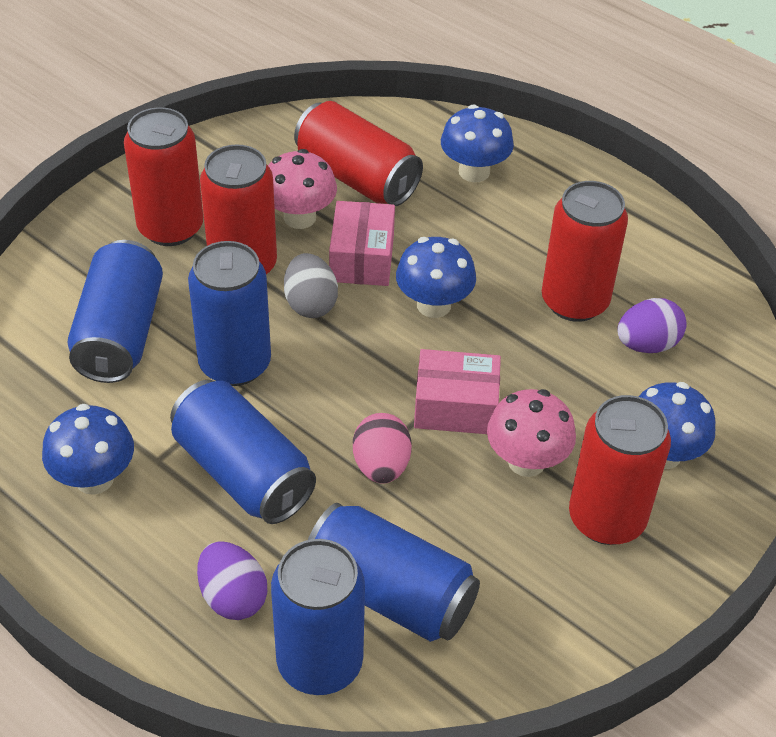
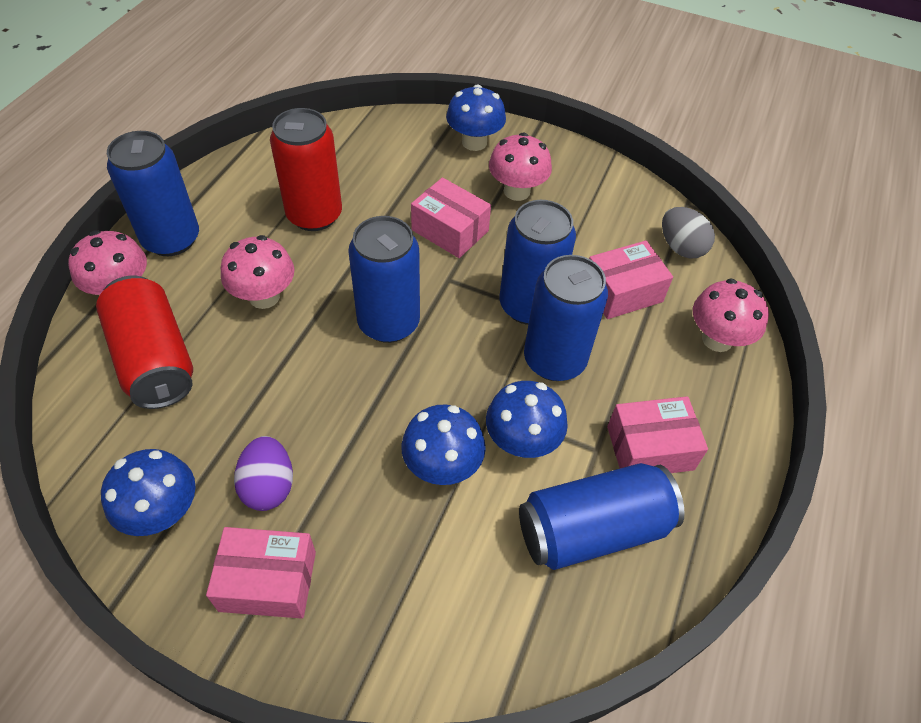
pink box: 2 -> 4
pink egg: 1 -> 0
pink mushroom: 2 -> 4
purple egg: 2 -> 1
red can: 5 -> 2

